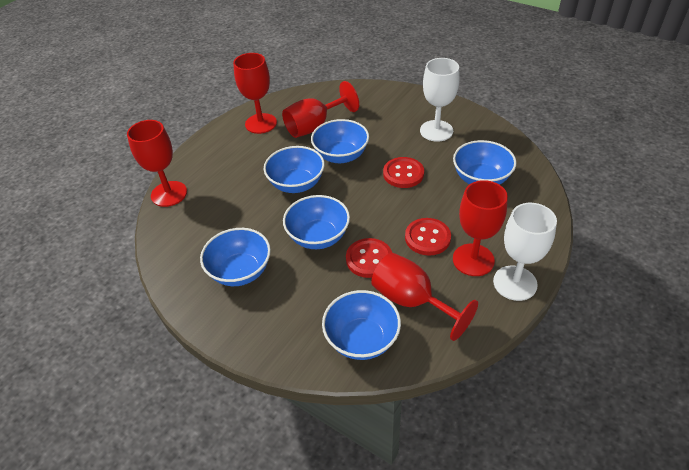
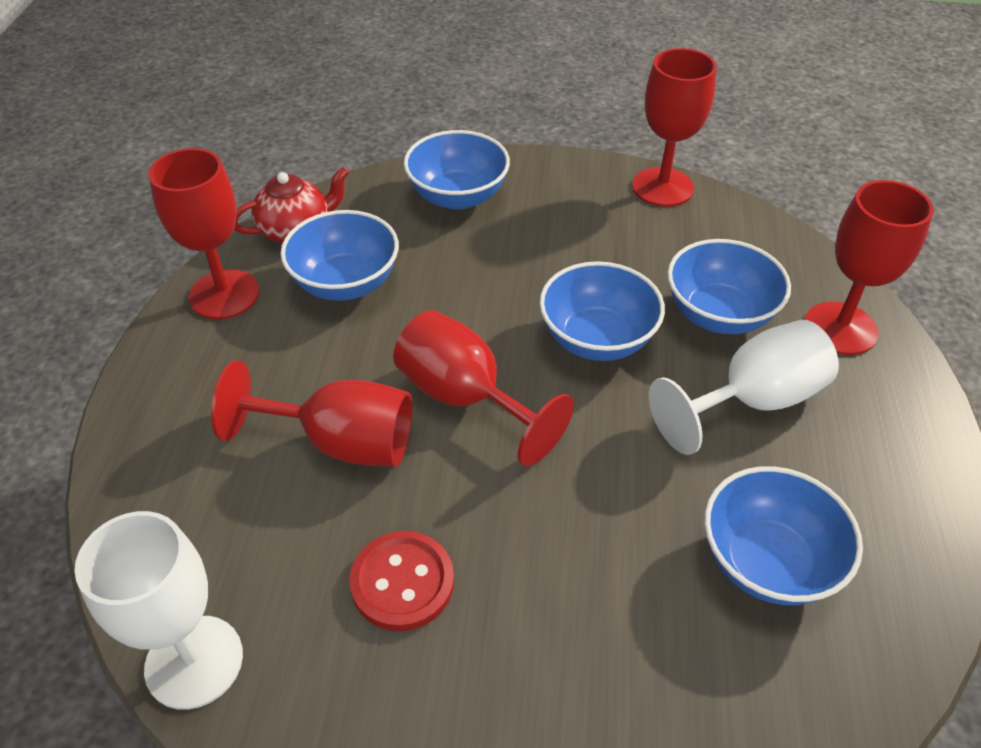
blue bowl: 6 -> 5
red button: 3 -> 1
red teapot: 0 -> 1

